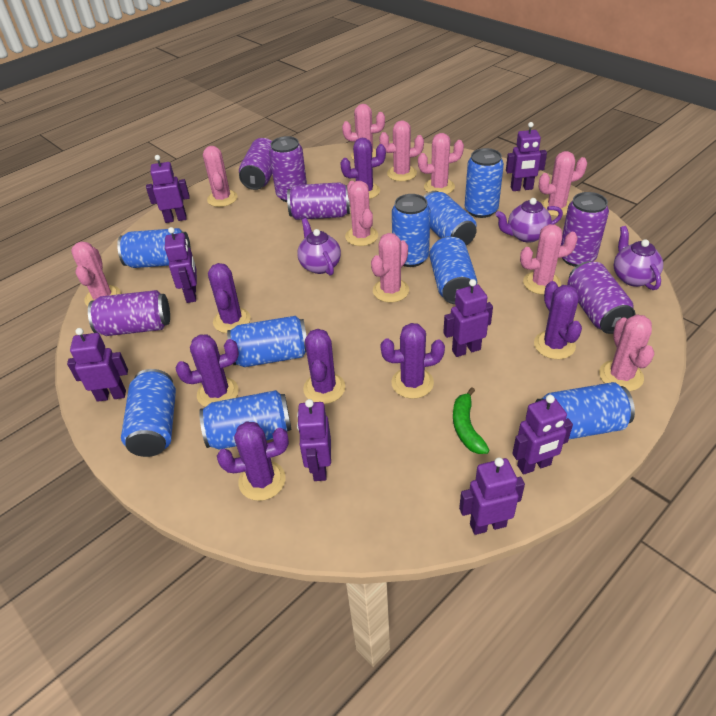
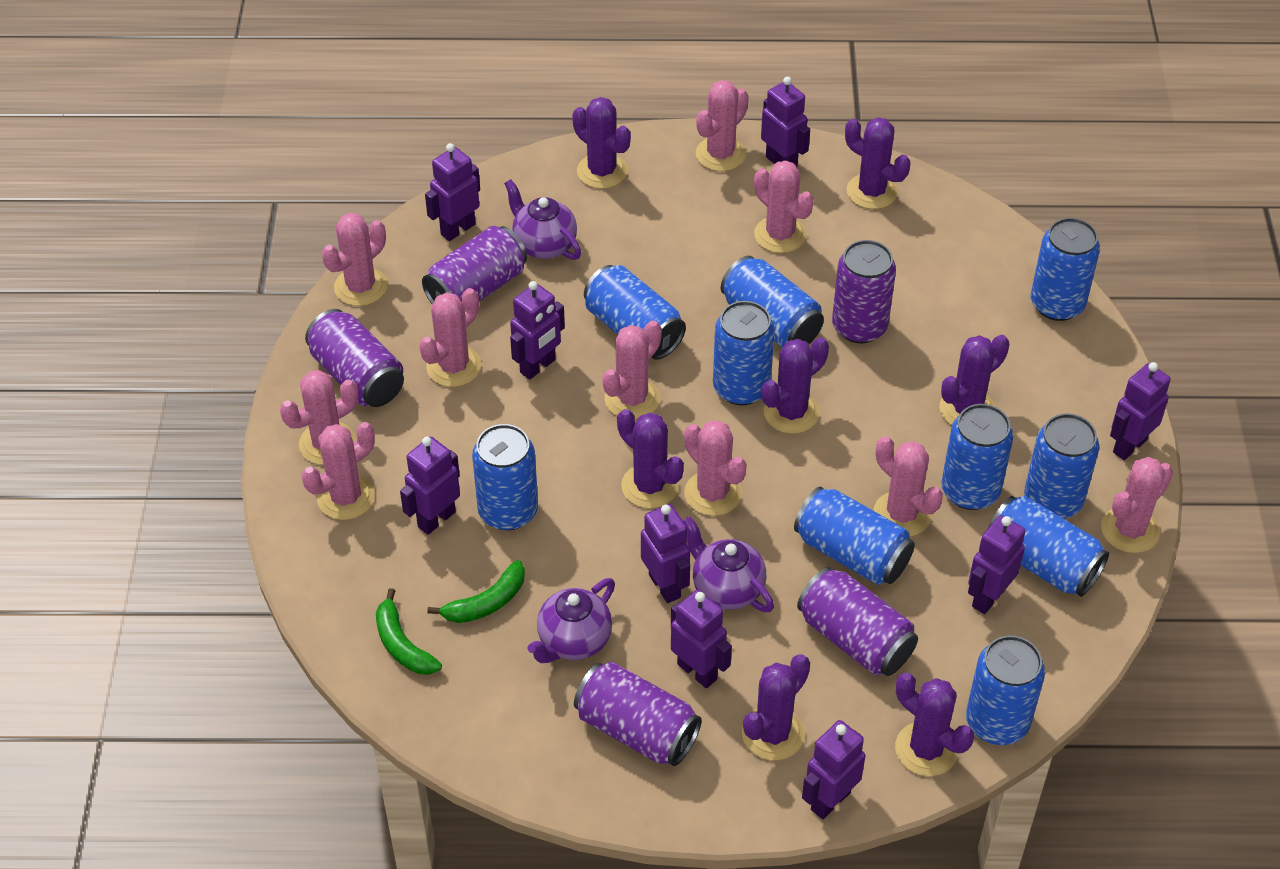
blue can: 9 -> 10
green banana: 1 -> 2
purple can: 6 -> 5
purple robot: 8 -> 9

